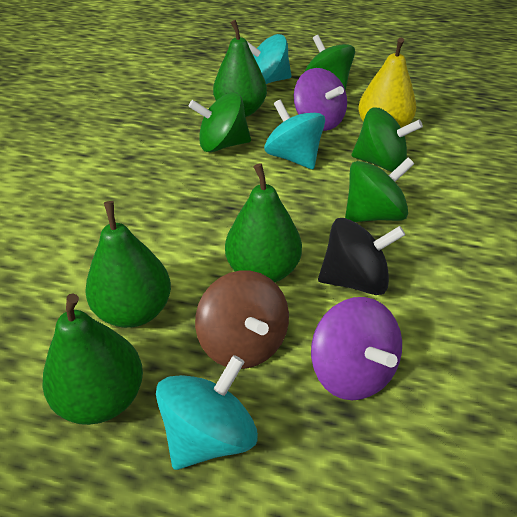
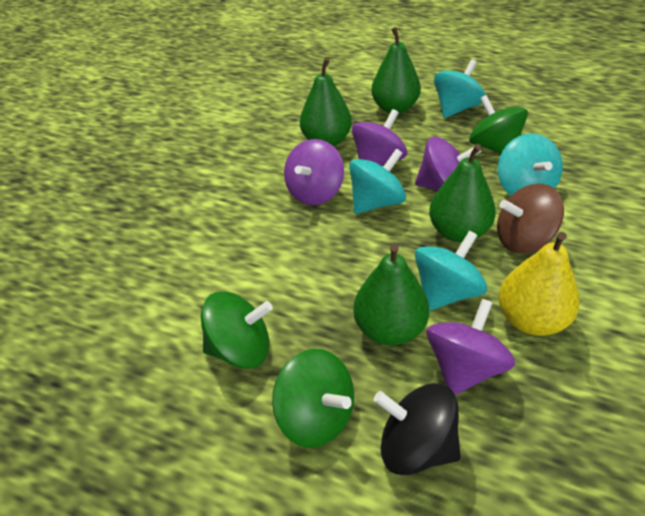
green spinning top: 4 -> 3
purple spinning top: 2 -> 4
turquoise spinning top: 3 -> 4

